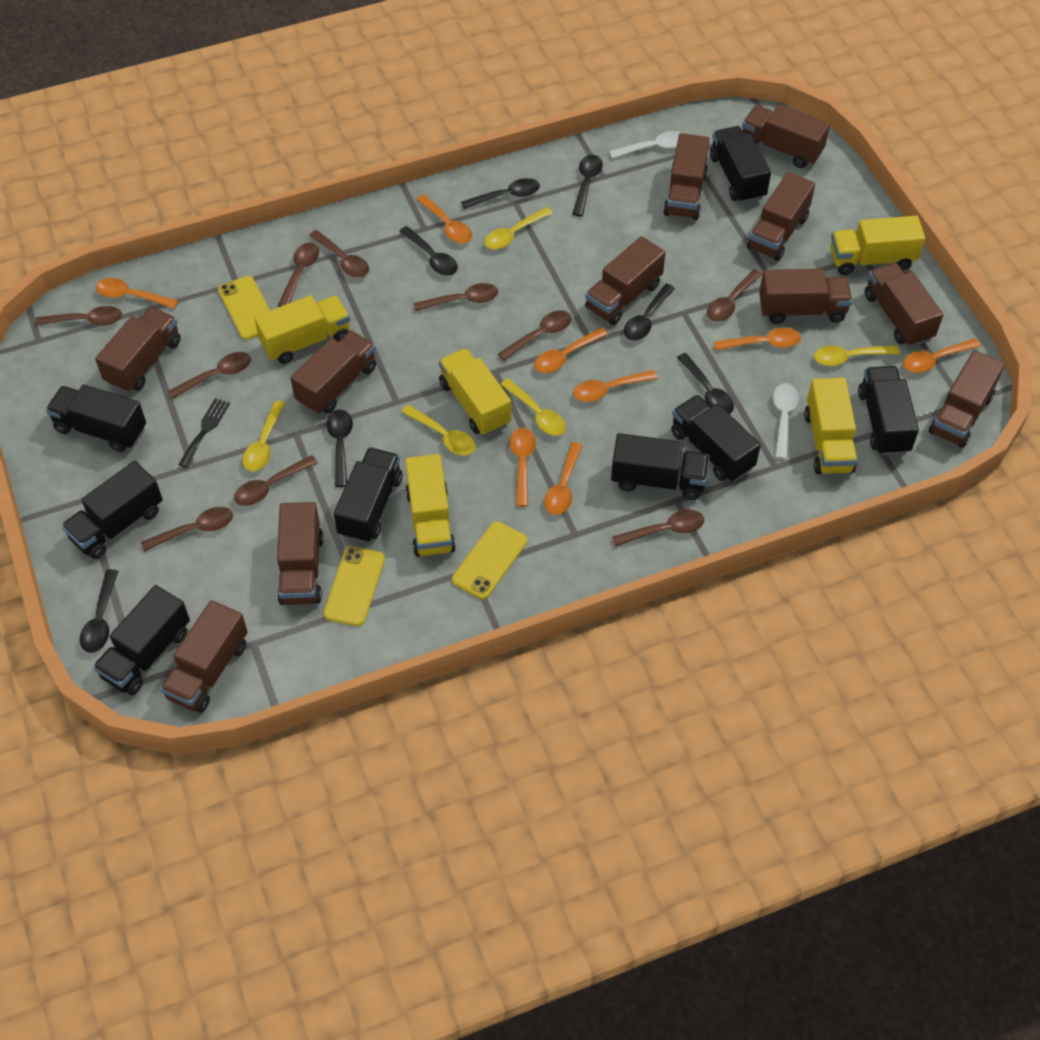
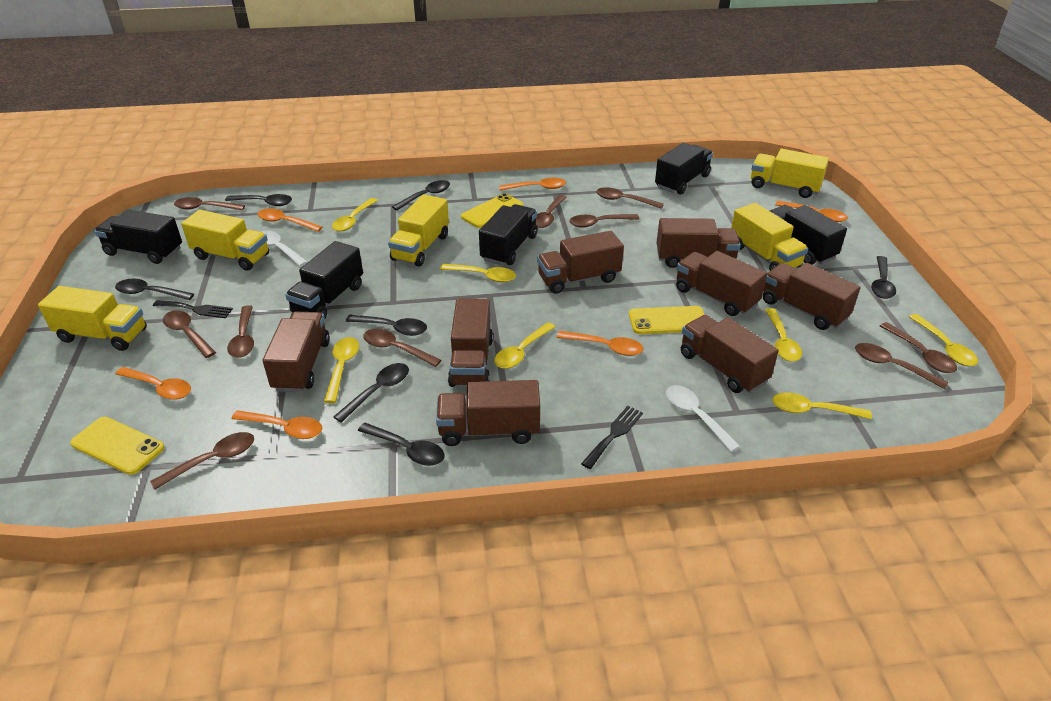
black fork: 1 -> 2
black truck: 8 -> 5
brown truck: 11 -> 8
orange spoon: 8 -> 6
yellow spoon: 5 -> 7

